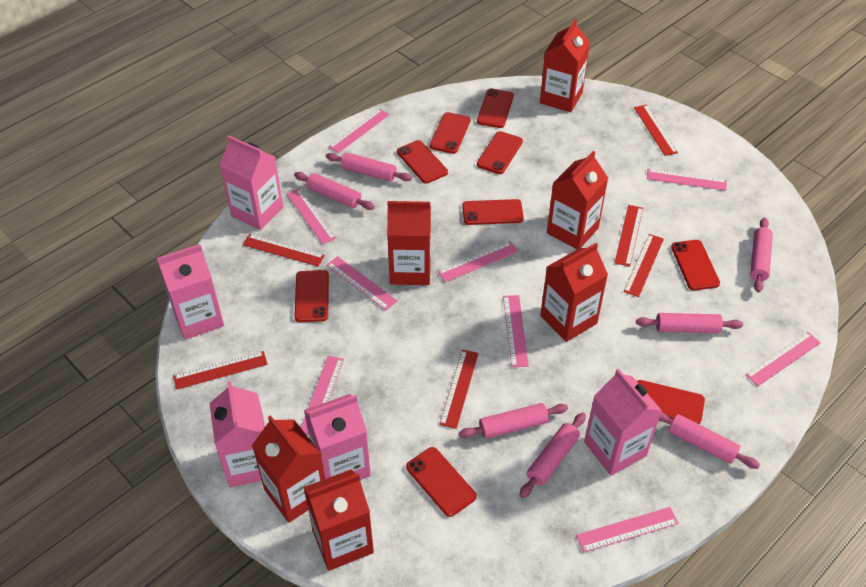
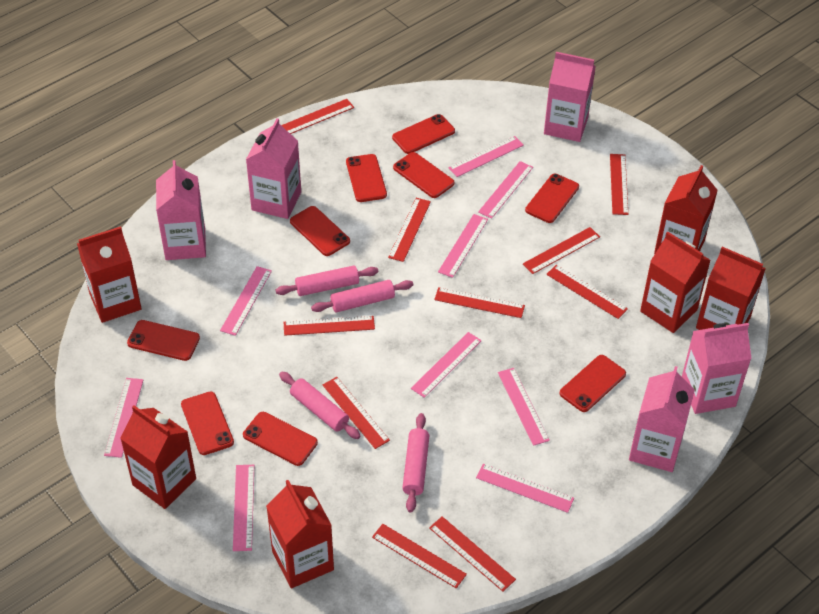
pink rolling pin: 7 -> 4
red ruler: 6 -> 10

